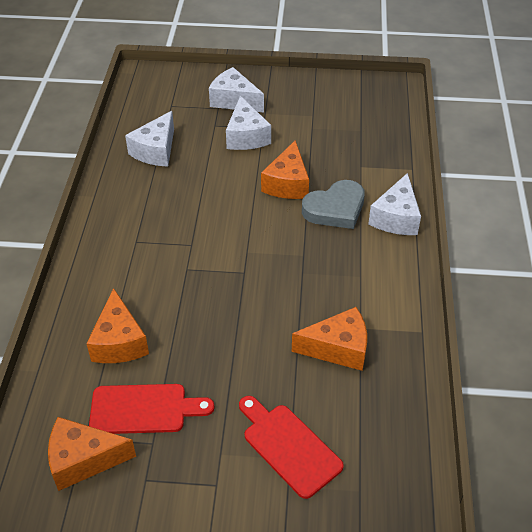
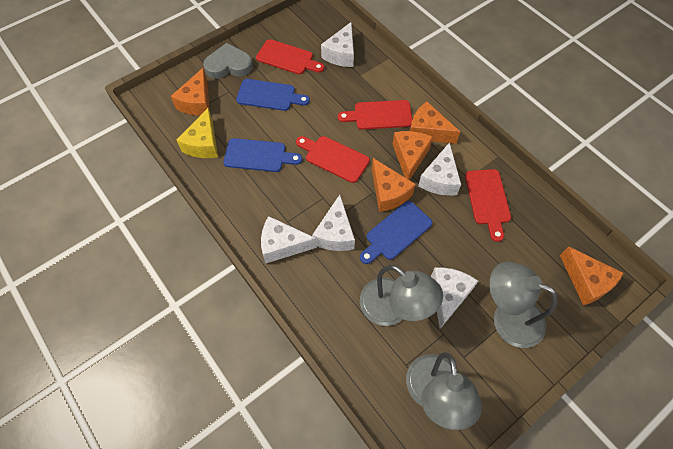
blue cutting board: 0 -> 3
grey lamp: 0 -> 3
orange cheese: 4 -> 5
red cutting board: 2 -> 4
white cheese: 4 -> 5
yellow cheese: 0 -> 1

